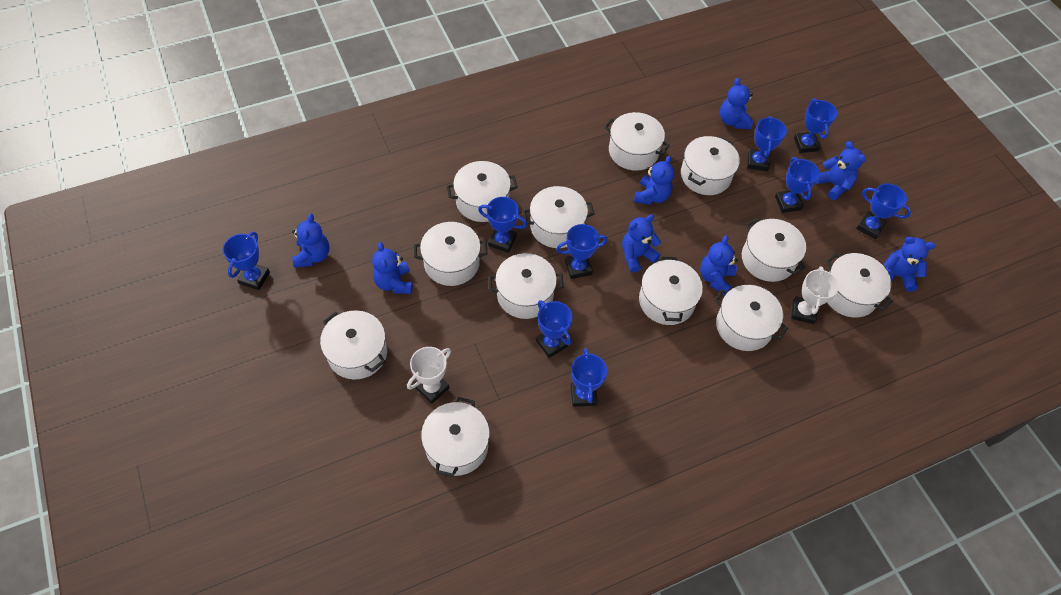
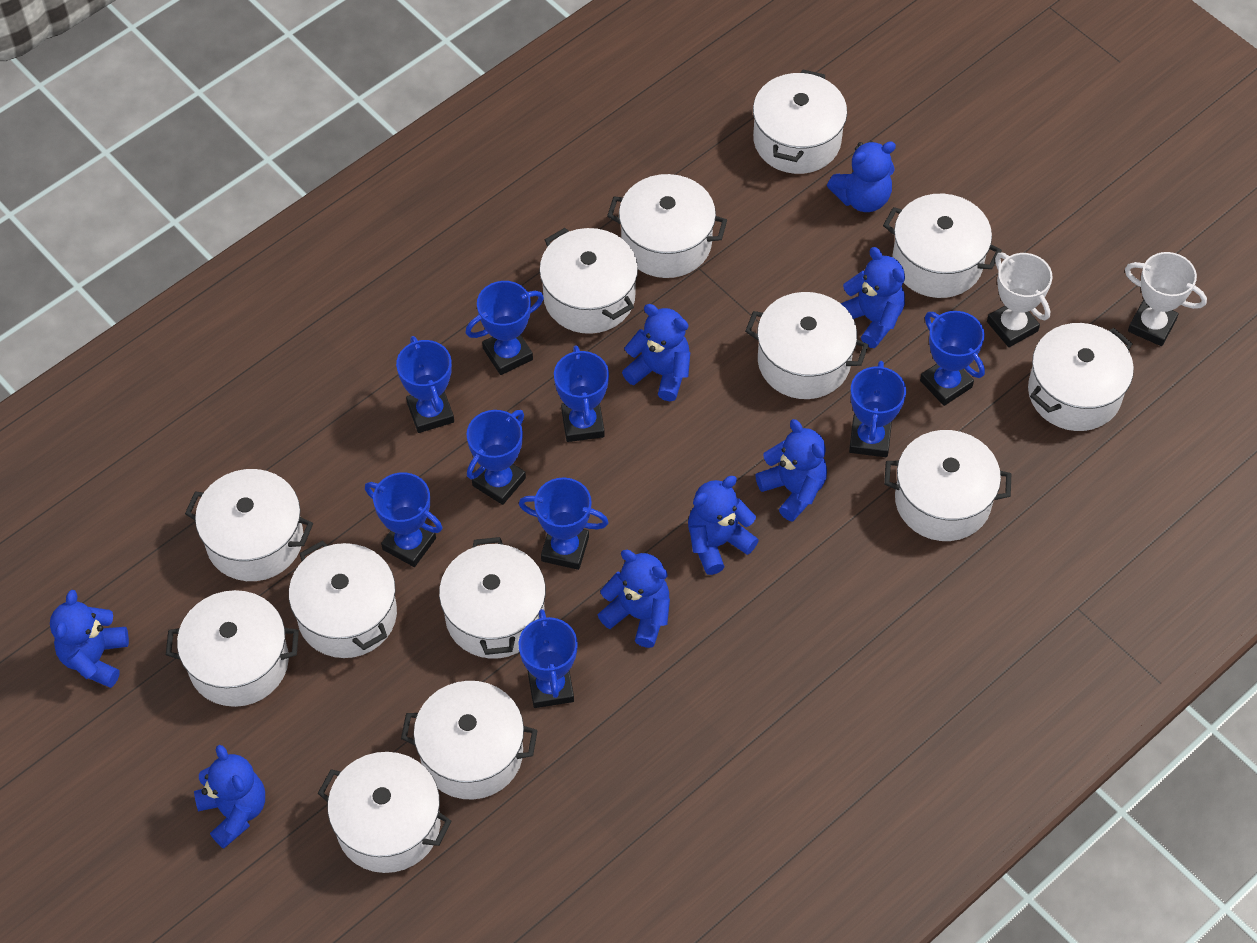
white pot: 12 -> 13

